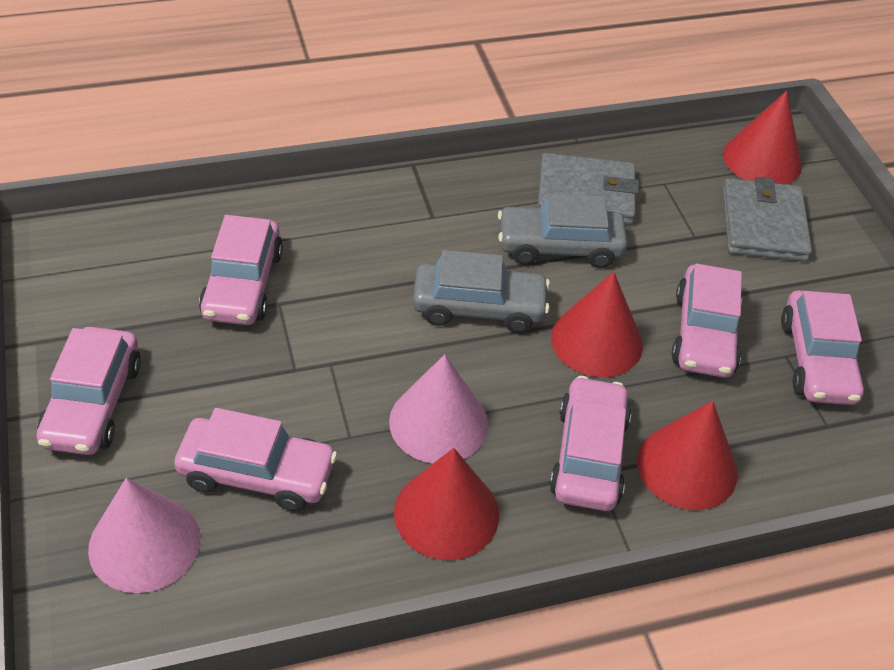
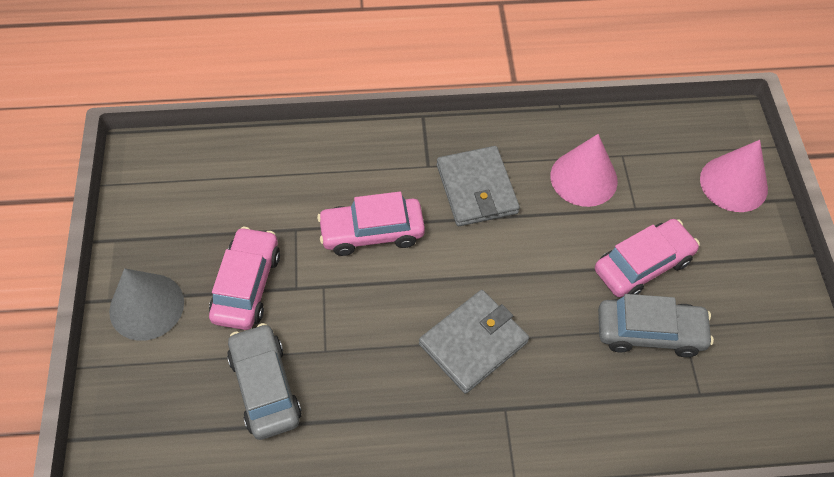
grey cone: 0 -> 1
pink car: 6 -> 3
red cone: 4 -> 0

